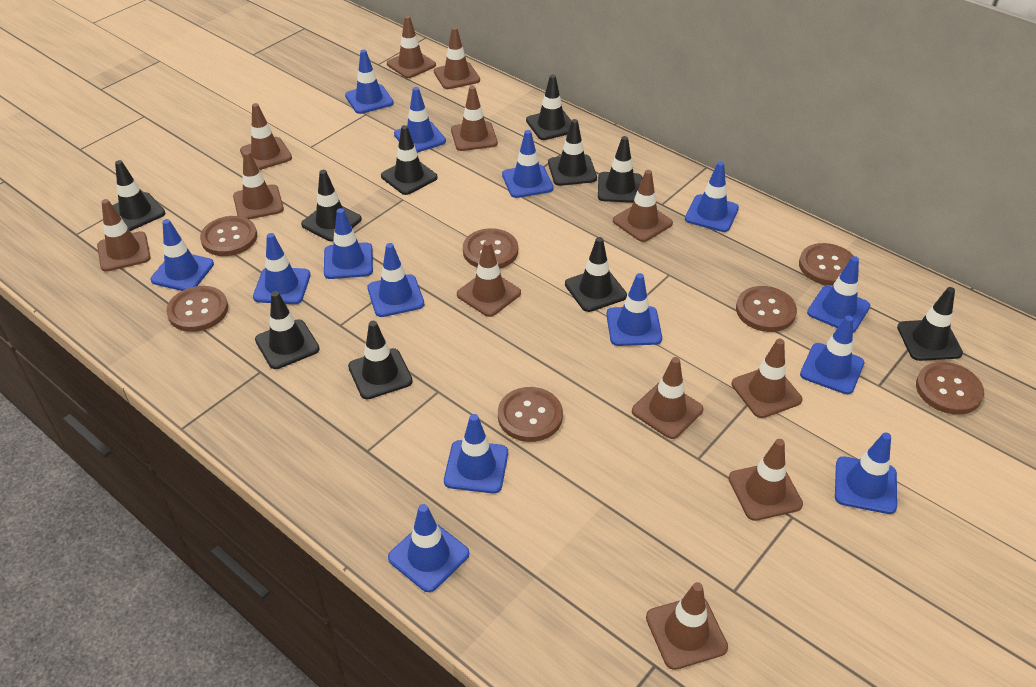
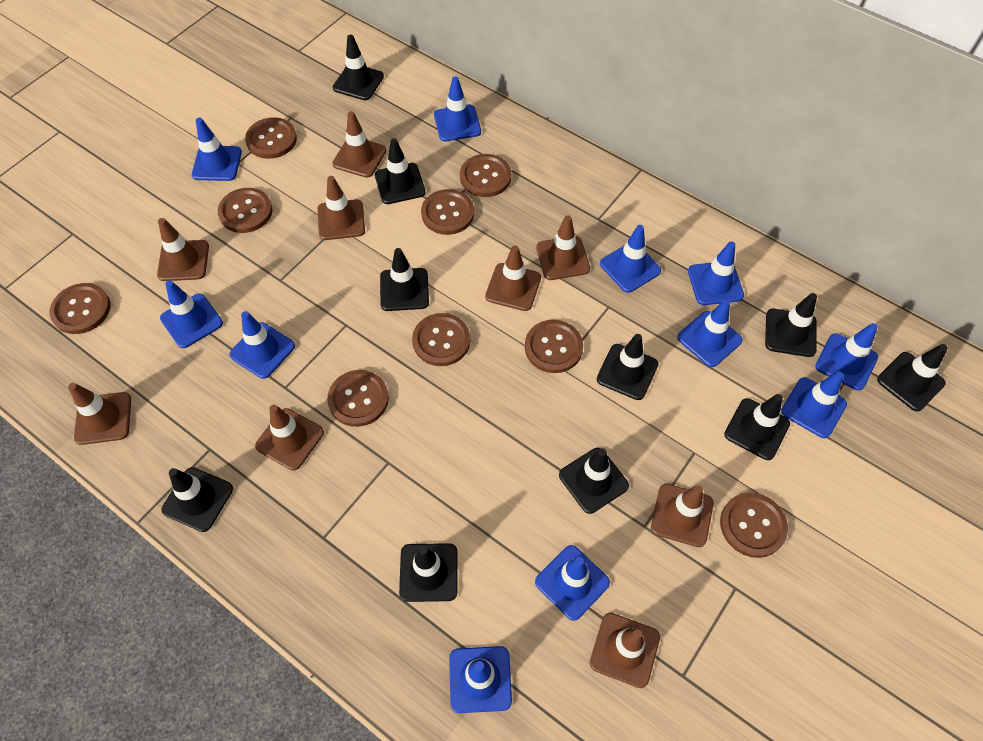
blue traffic cone: 14 -> 11
brown button: 7 -> 9
brown traffic cone: 12 -> 9

